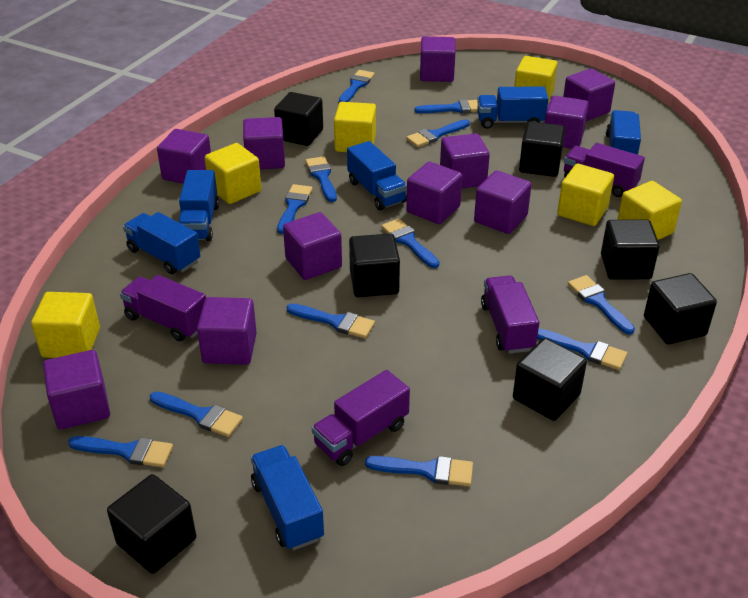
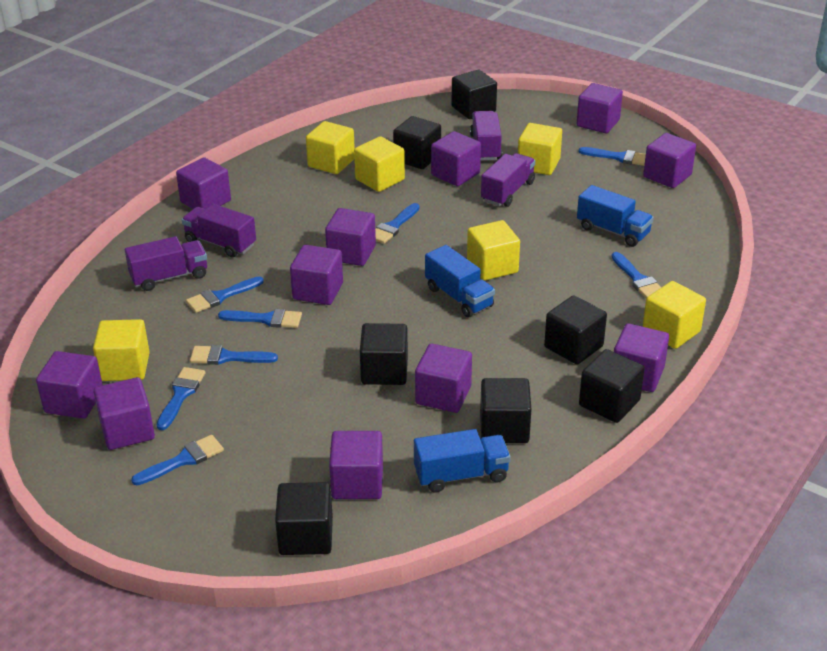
blue brush: 12 -> 8
blue truck: 6 -> 3

